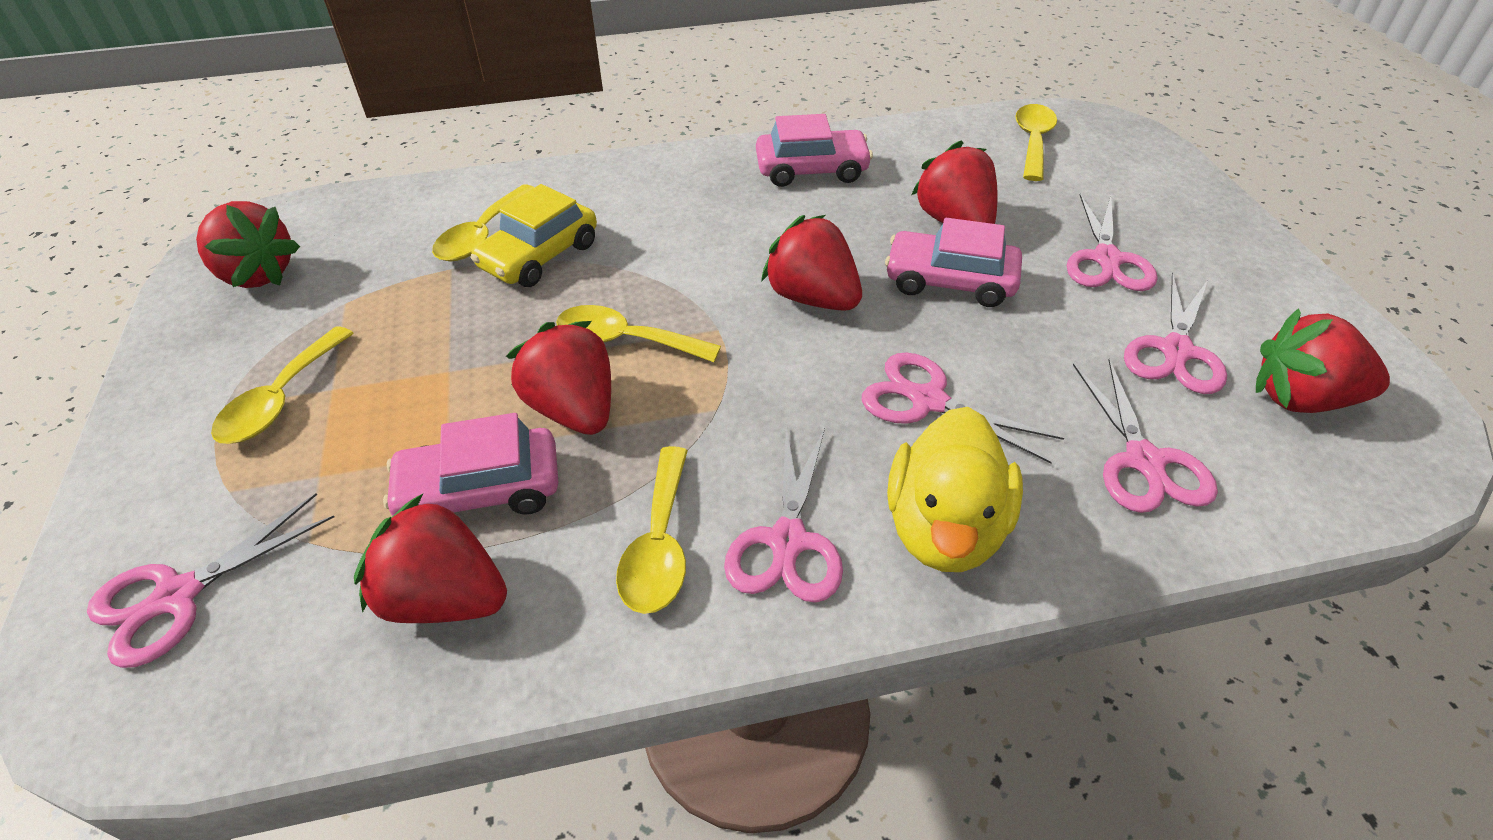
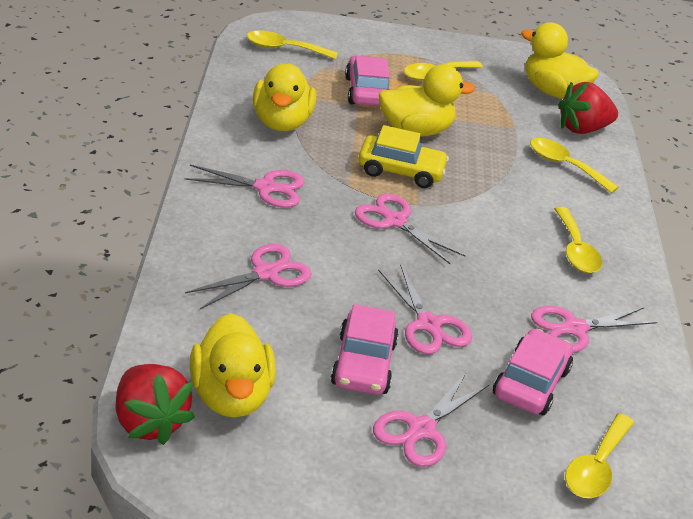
red strawberry: 6 -> 2
yellow duck: 1 -> 4

